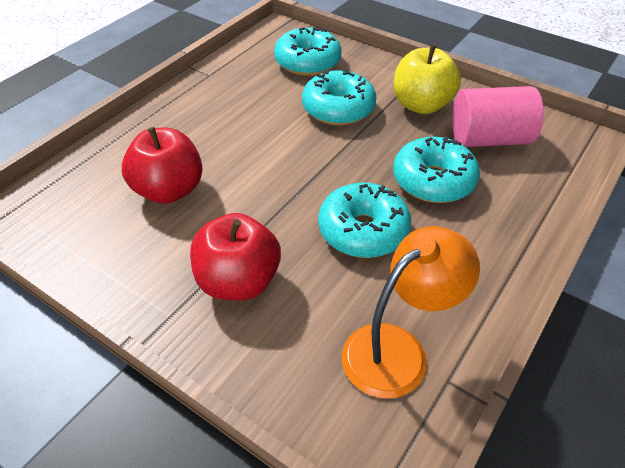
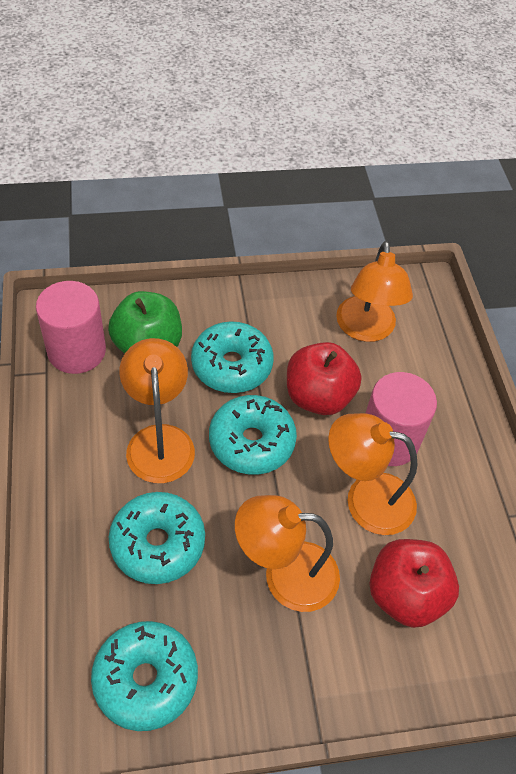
green apple: 0 -> 1
orange lamp: 1 -> 4
pink cylinder: 1 -> 2
yellow apple: 1 -> 0

